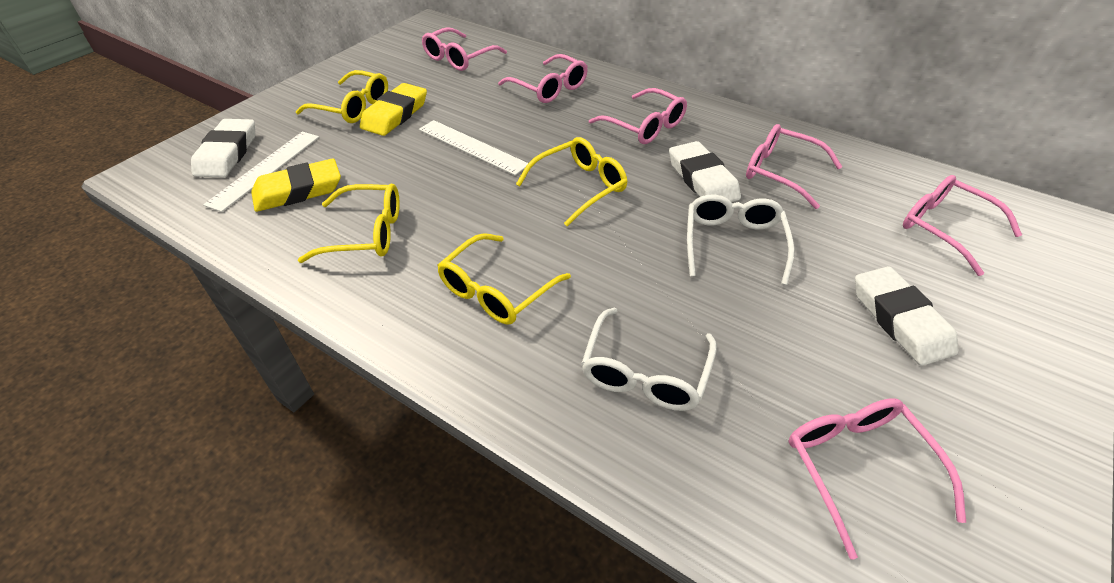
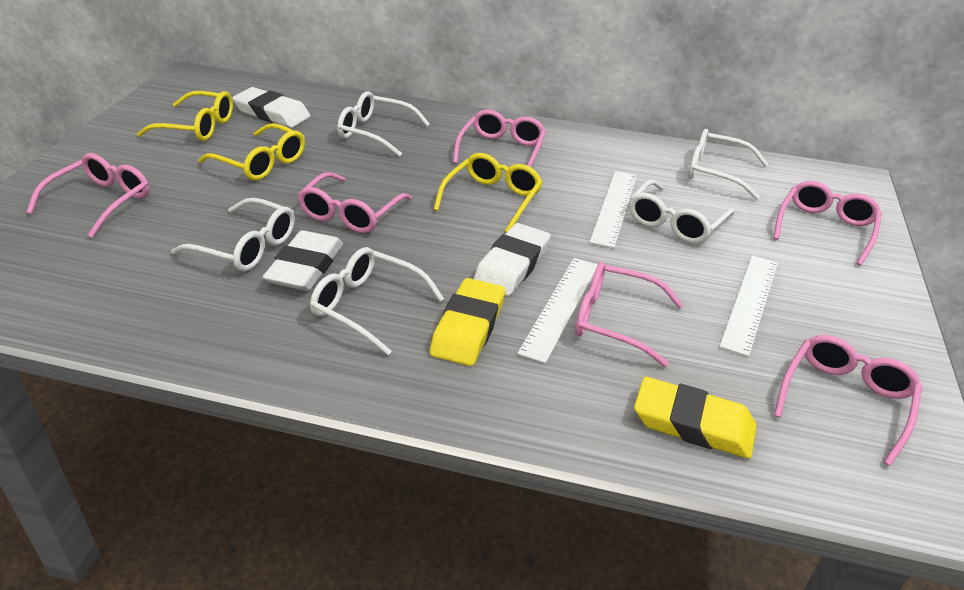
white glasses: 2 -> 5
white ruler: 2 -> 3
yellow glasses: 4 -> 3

